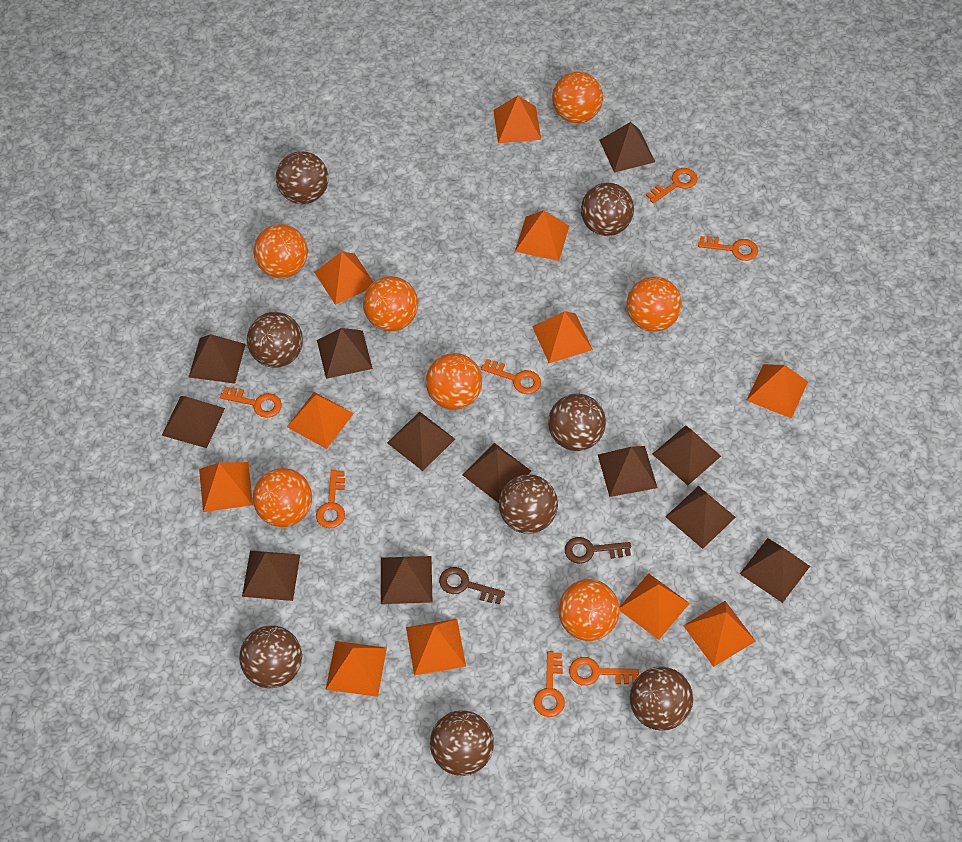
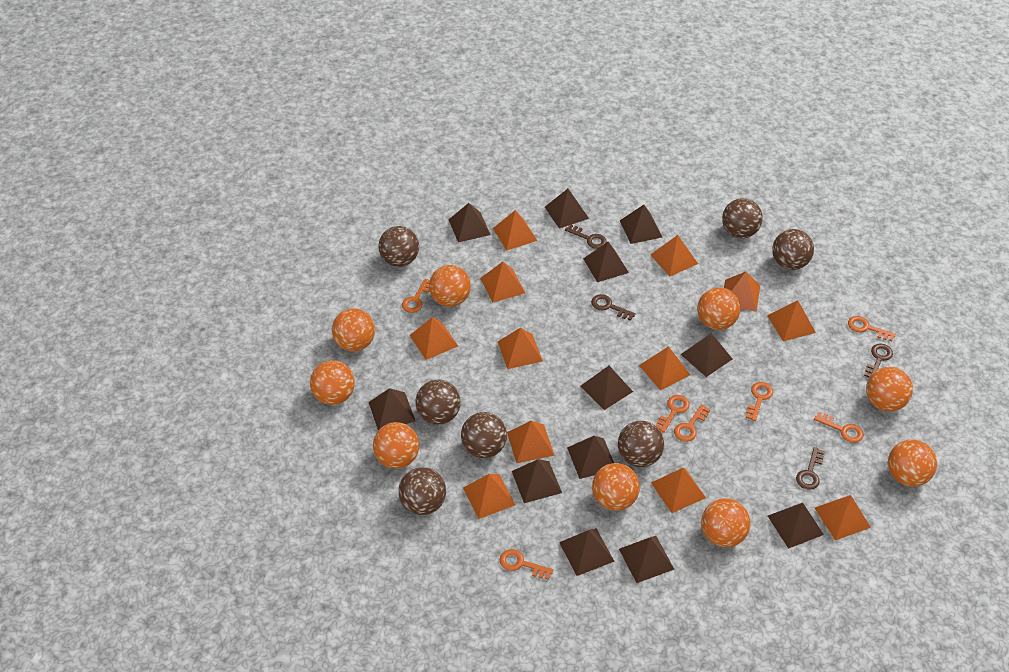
brown ball: 8 -> 7
brown key: 2 -> 4
orange ball: 7 -> 9
orange pyramid: 11 -> 12

